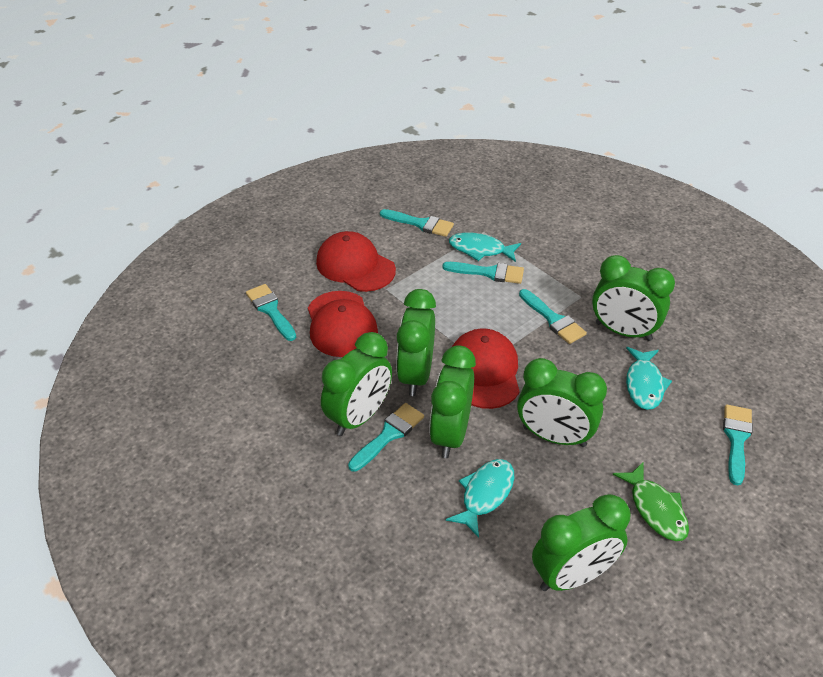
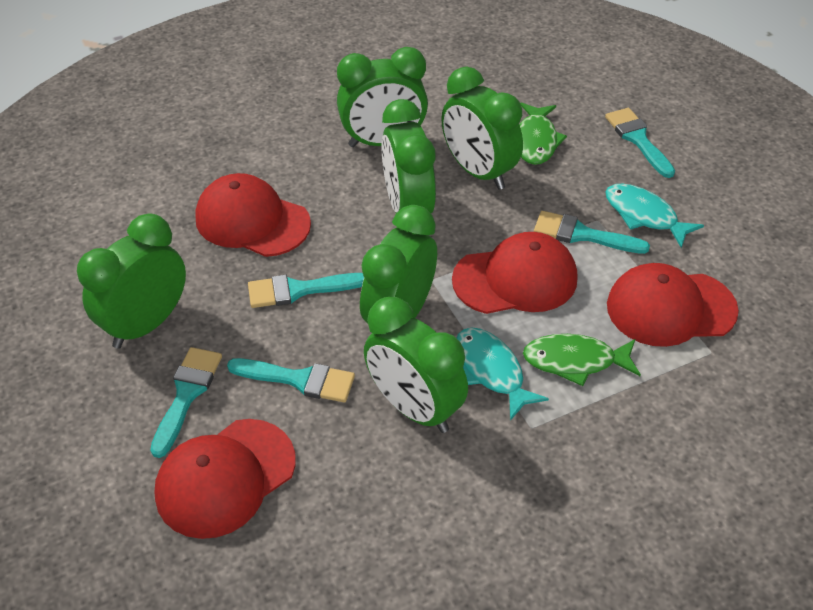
green fish: 1 -> 2
red cap: 3 -> 4
turquoise brush: 6 -> 5
turquoise fish: 3 -> 2

